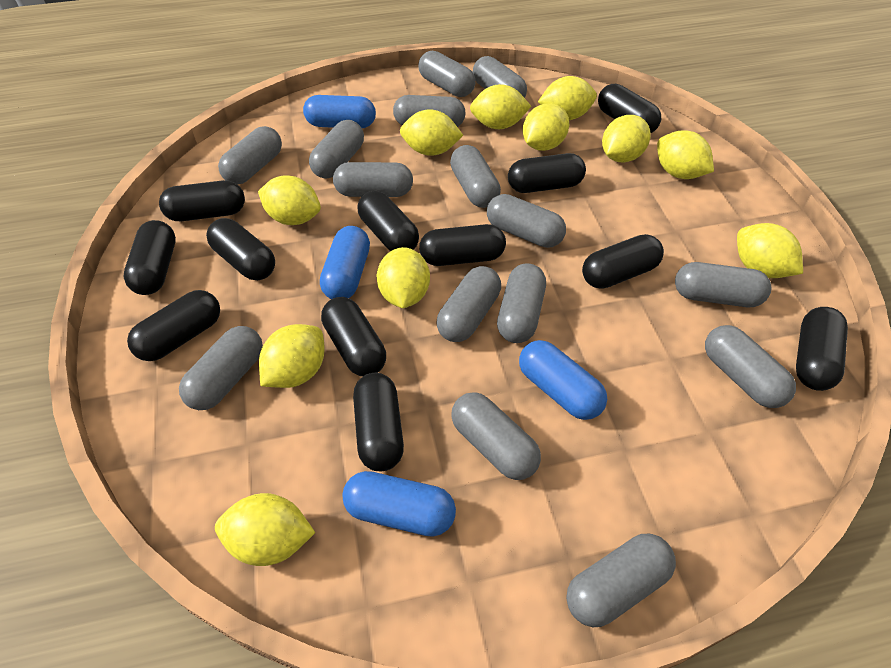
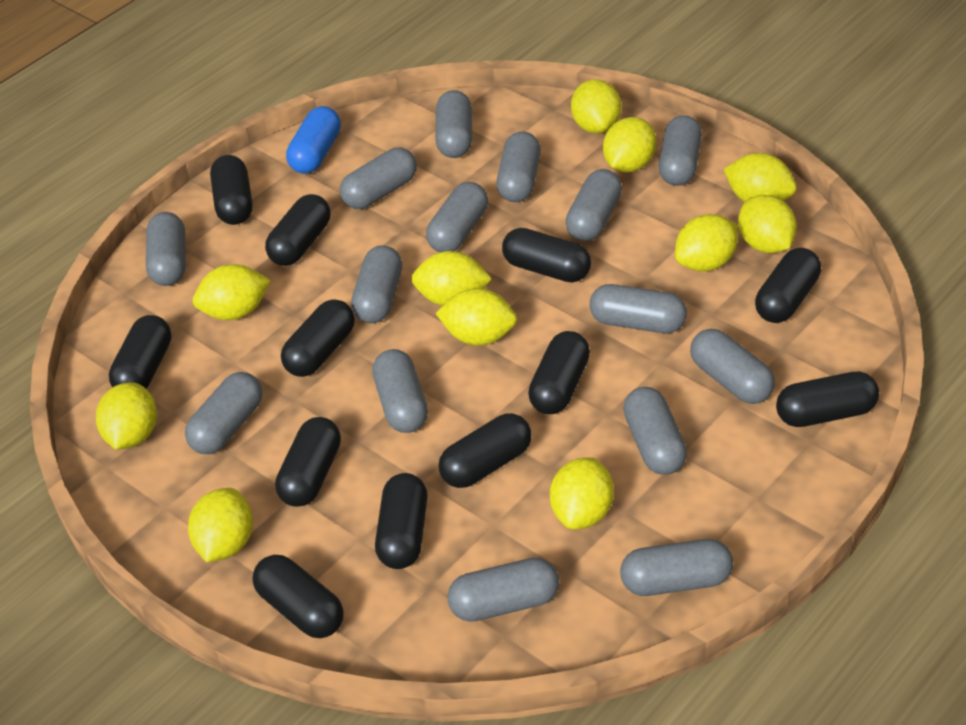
blue capsule: 4 -> 1

